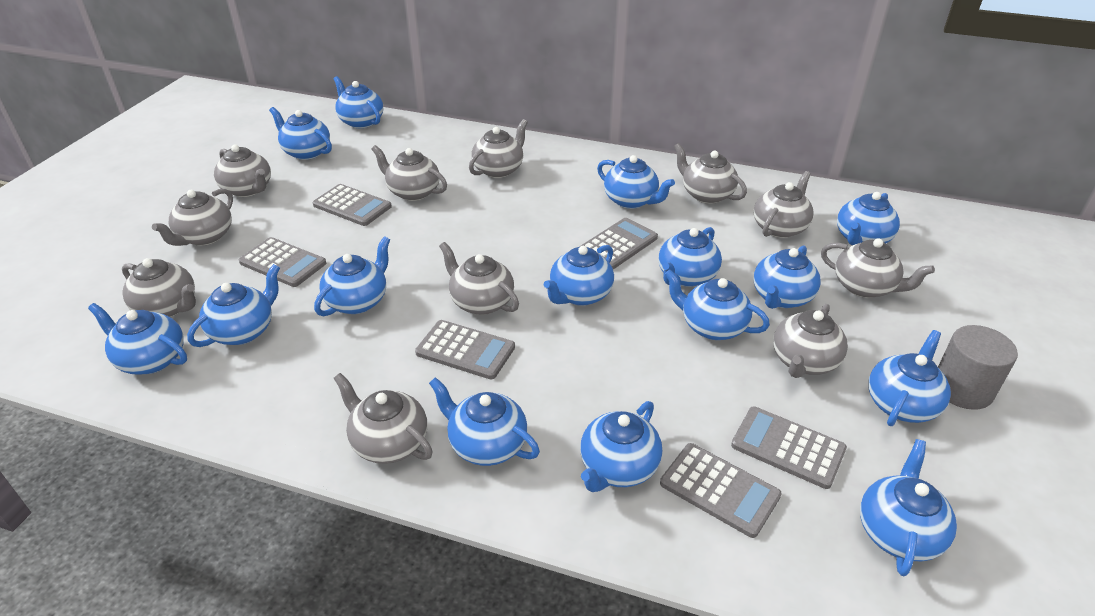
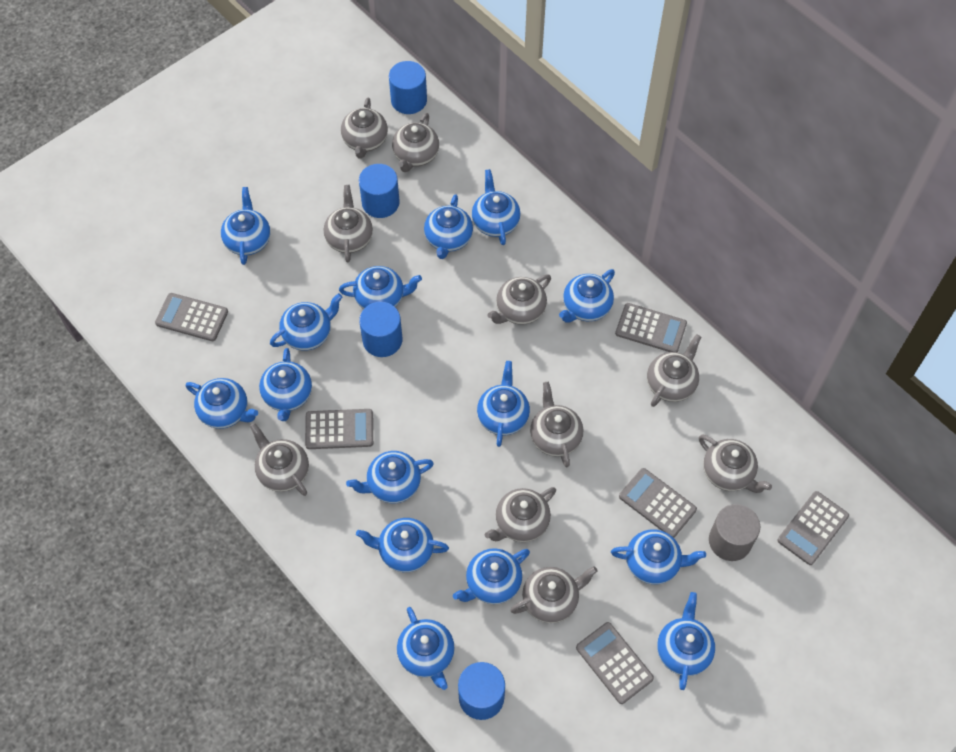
blue cylinder: 0 -> 4
grey teapot: 11 -> 10

